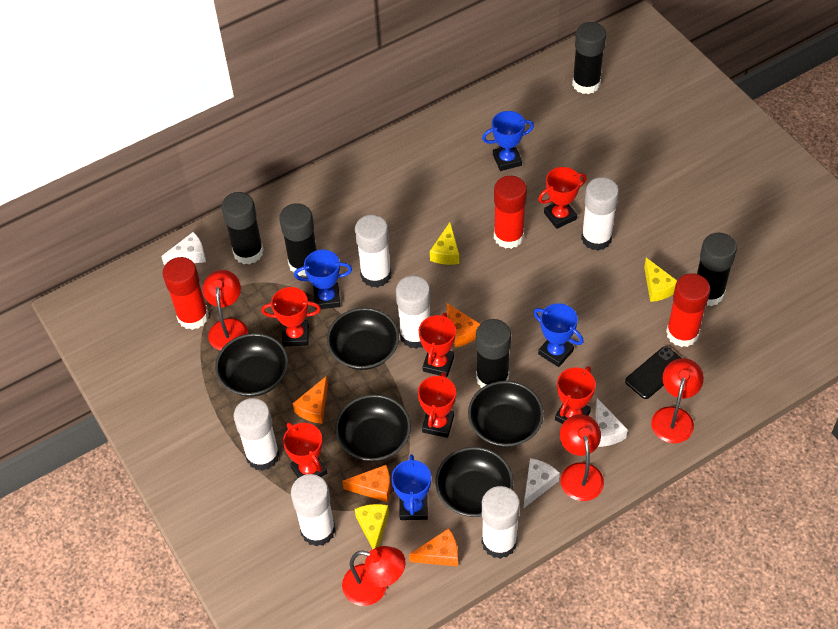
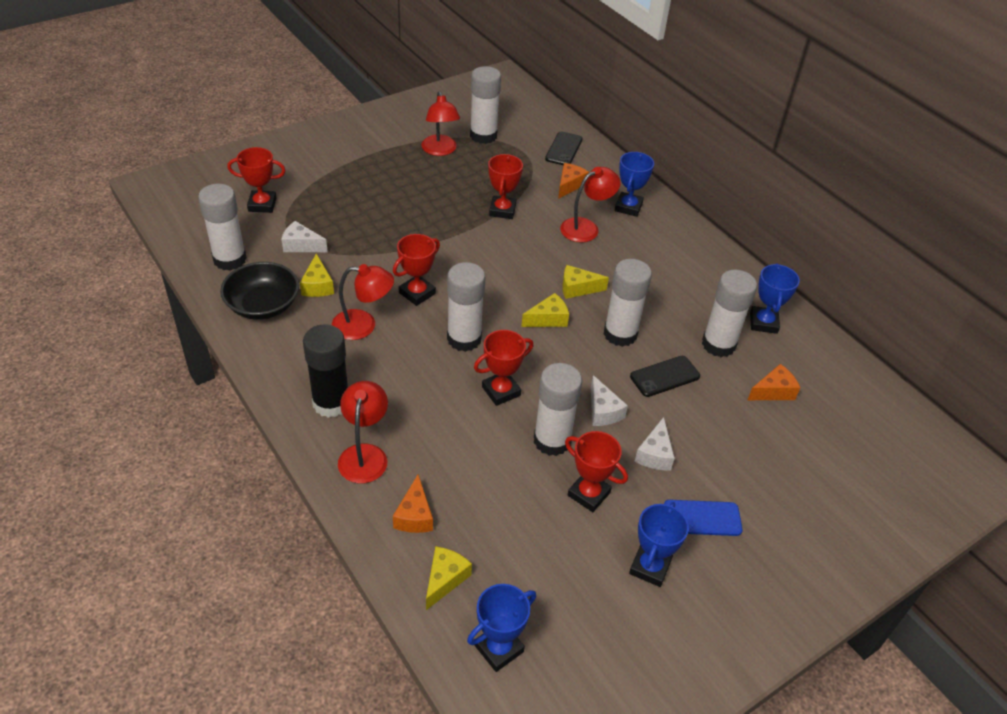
black bowl: 5 -> 1
black glue stick: 5 -> 1
black phone: 1 -> 2
blue phone: 0 -> 1
orange cheese: 4 -> 3
red glue stick: 3 -> 0
red trophy: 6 -> 5
yellow cheese: 3 -> 4

